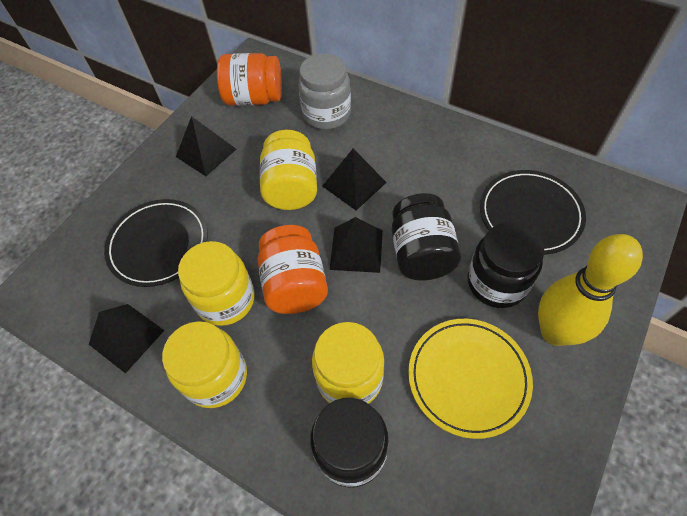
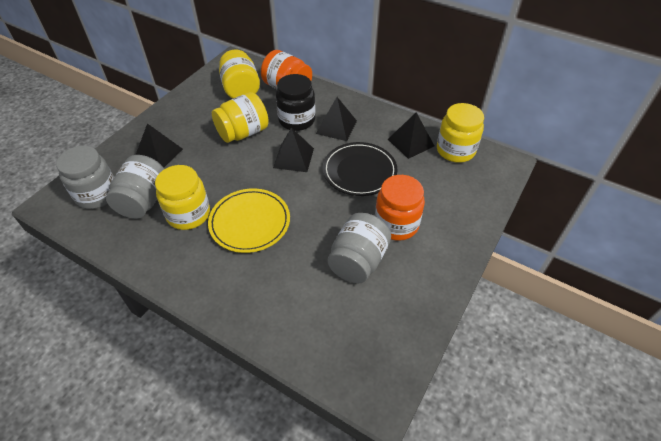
black jar: 3 -> 1
black plate: 2 -> 1
grey jar: 1 -> 3
yellow bowling pin: 1 -> 0

